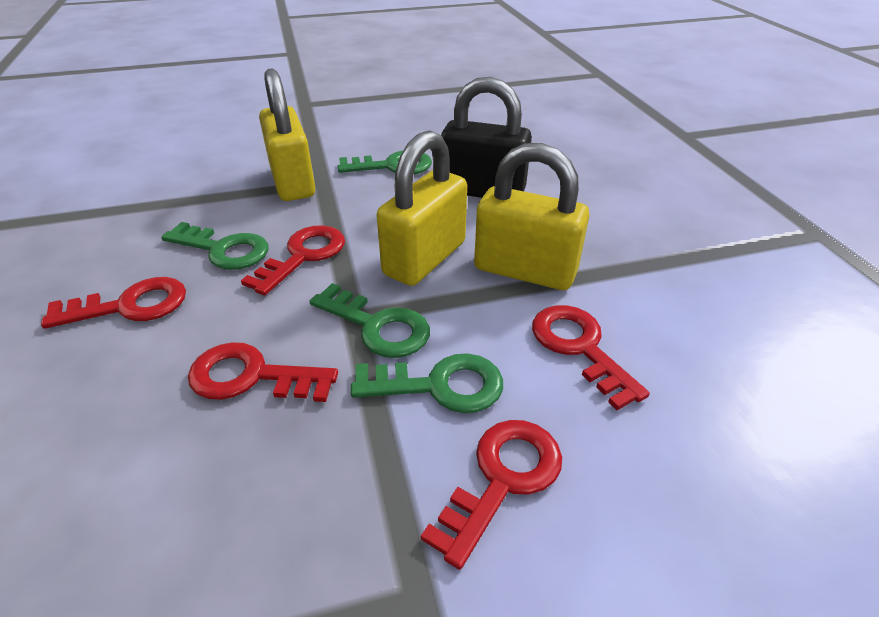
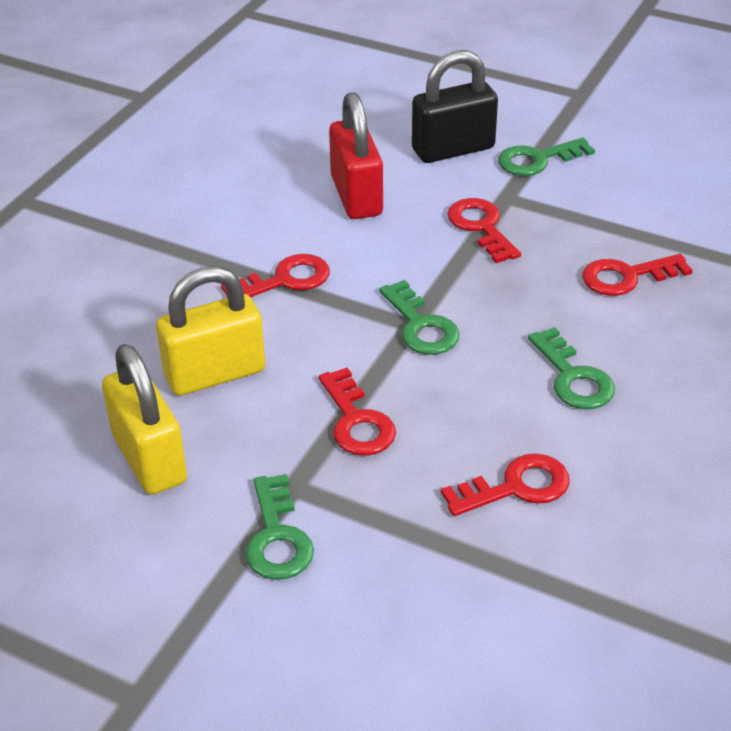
red padlock: 0 -> 1
yellow padlock: 3 -> 2

